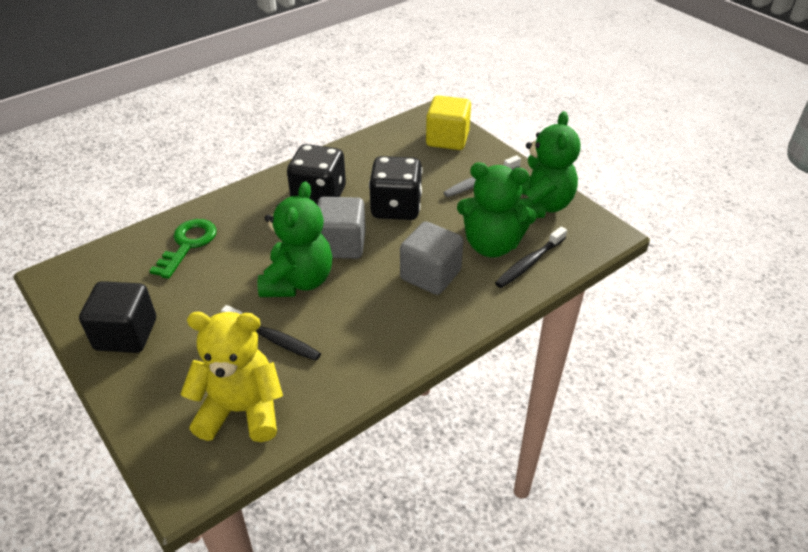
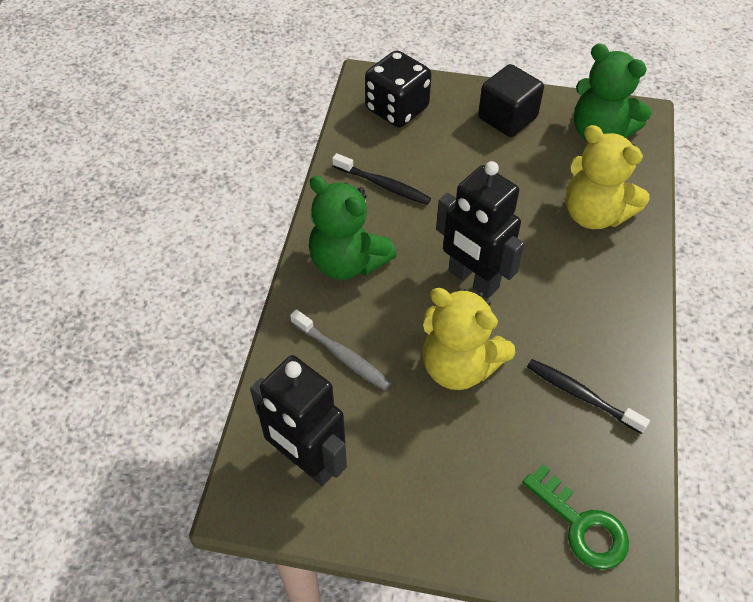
black dice: 2 -> 1
black robot: 0 -> 2
green teddy bear: 3 -> 2
grey cube: 2 -> 0
yellow cube: 1 -> 0
yellow teddy bear: 1 -> 2

